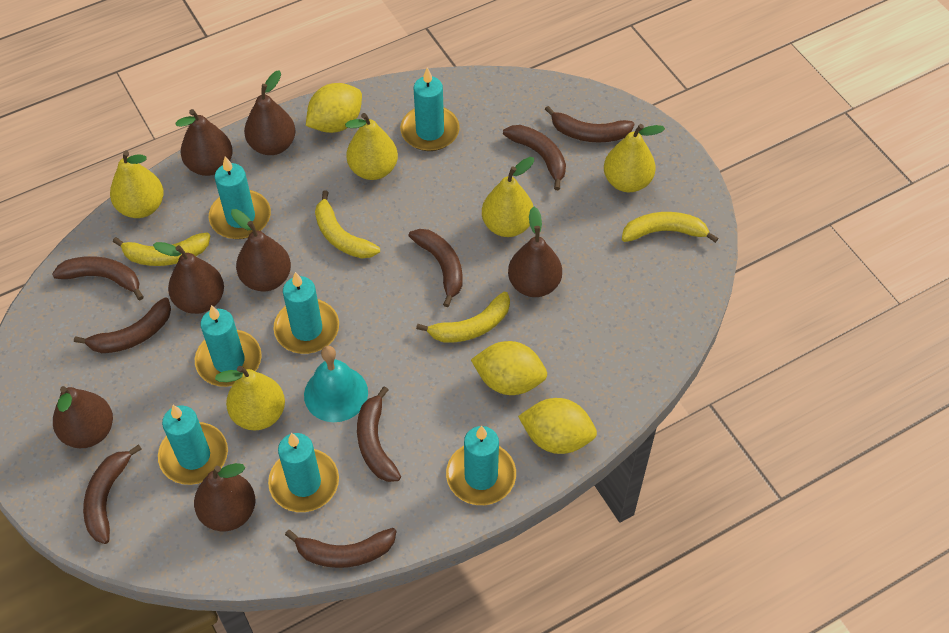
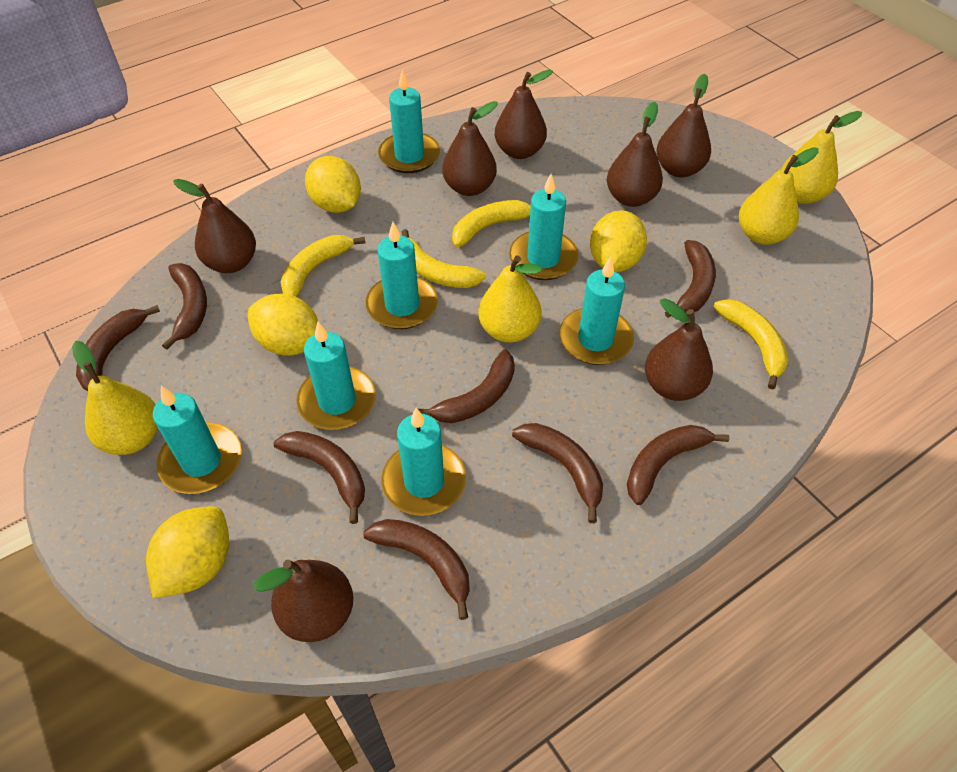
turquoise bell: 1 -> 0
yellow lemon: 3 -> 4
yellow pear: 5 -> 4

